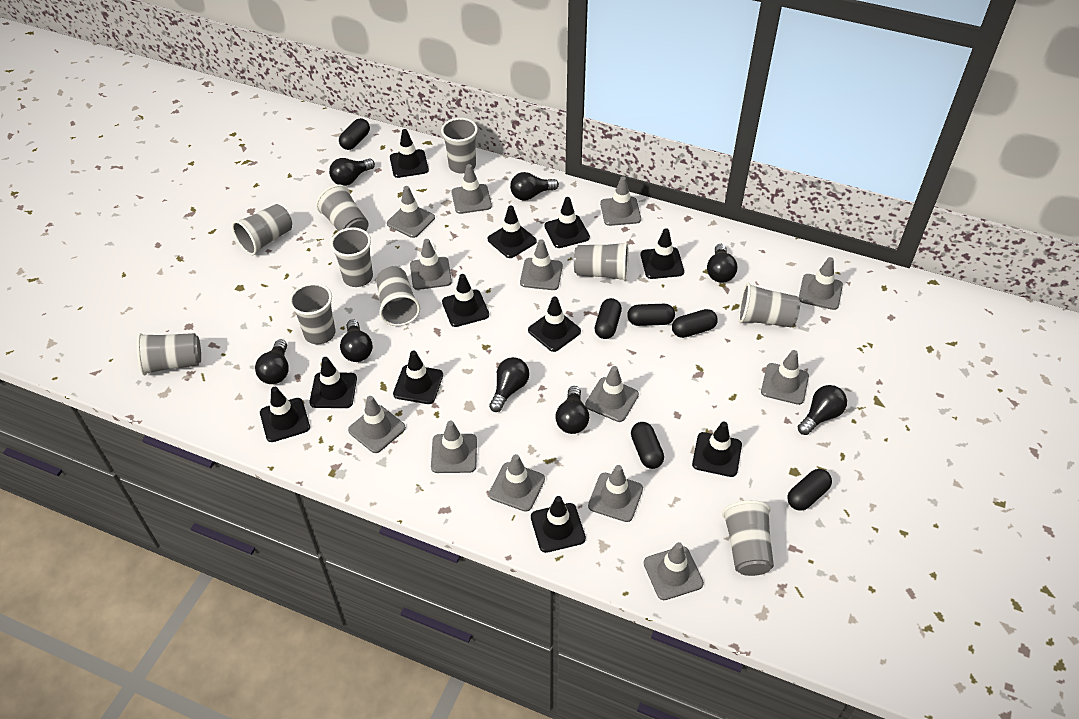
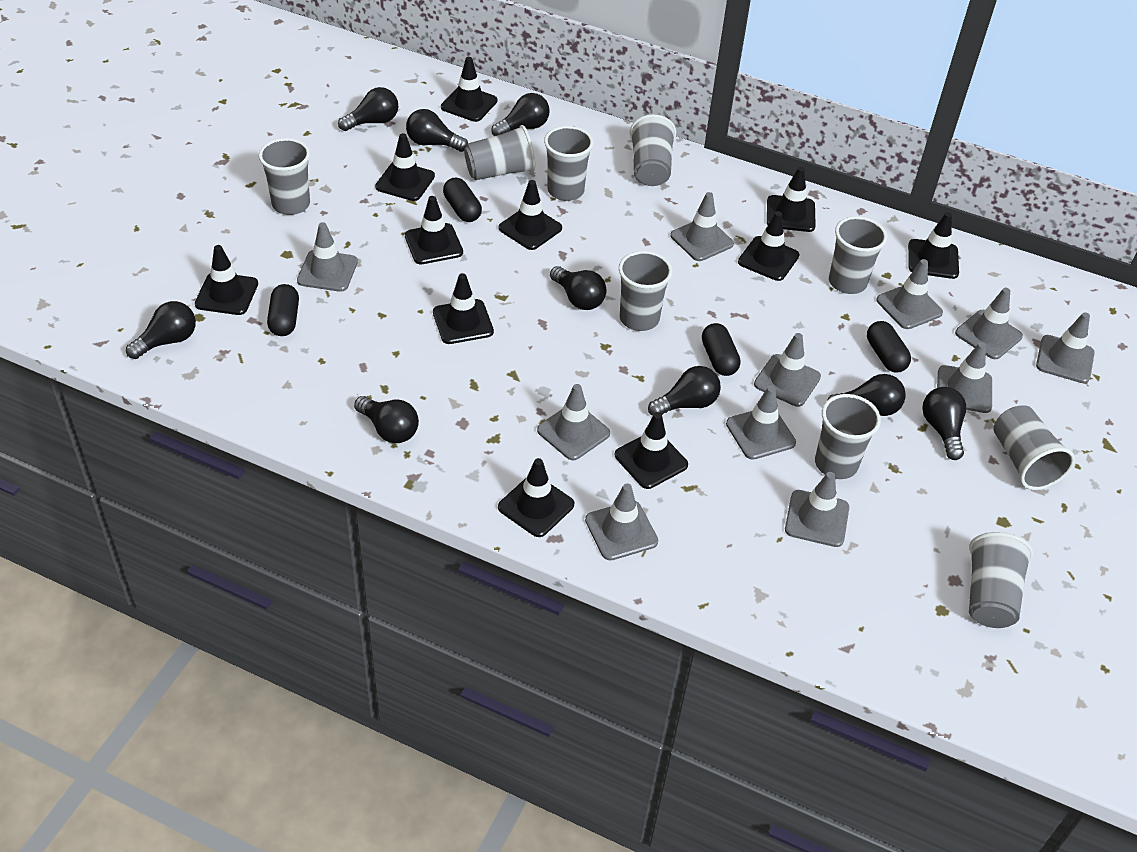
black capsule: 6 -> 4
black light bulb: 8 -> 9
grey cup: 10 -> 9
grey traffic cone: 13 -> 11

